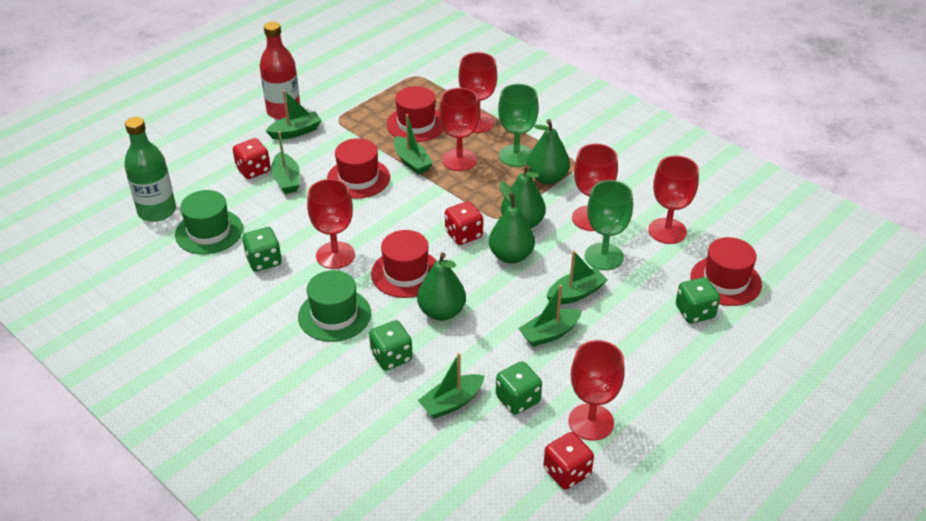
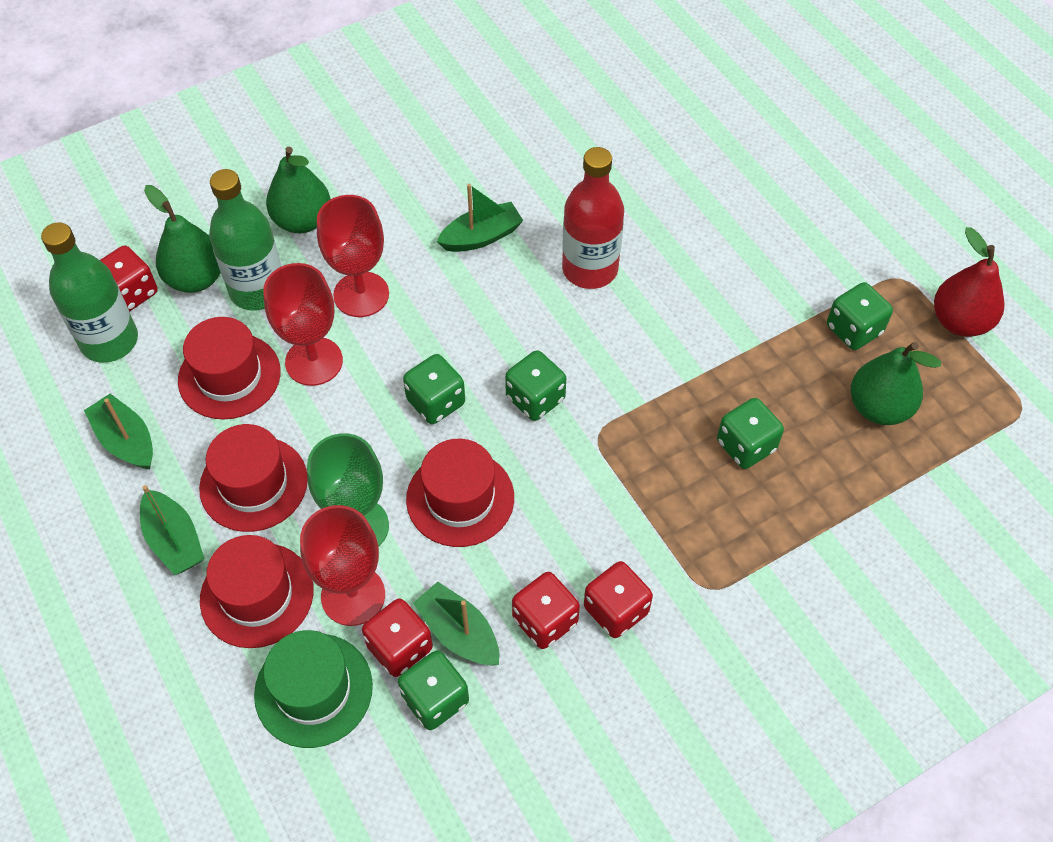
green boat: 6 -> 4
green bottle: 1 -> 2
green dice: 4 -> 5
green goblet: 2 -> 1
green hat: 2 -> 1
green pear: 4 -> 3
red dice: 3 -> 4
red goblet: 6 -> 3
red pear: 0 -> 1

